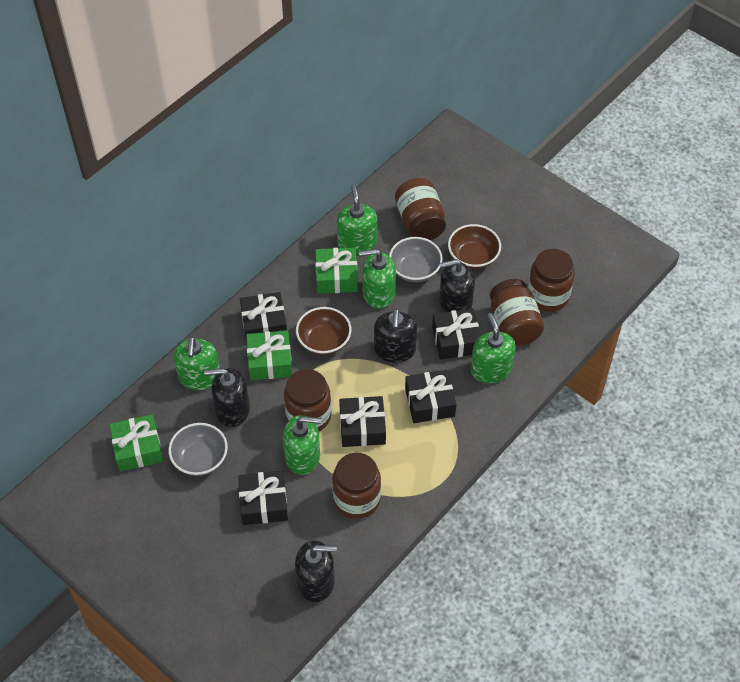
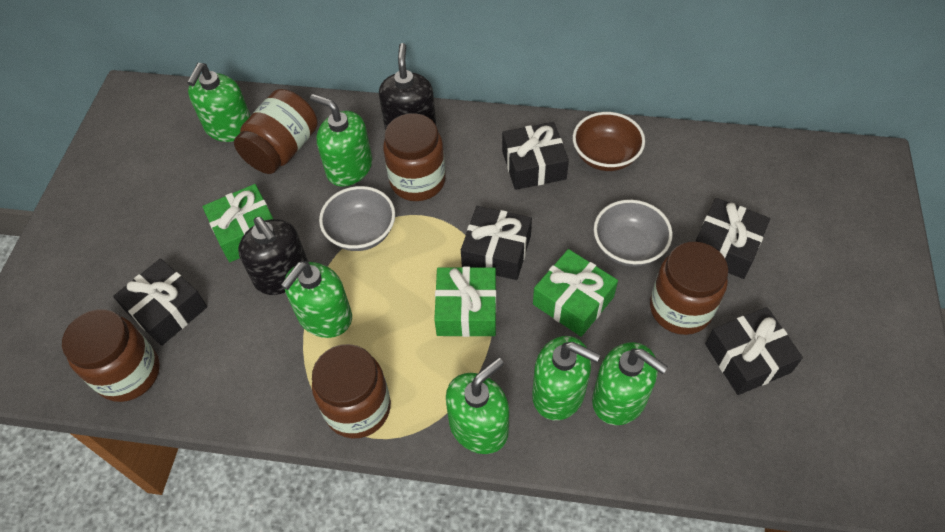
black soap dispenser: 4 -> 2
brown bowl: 2 -> 1
green soap dispenser: 5 -> 6

